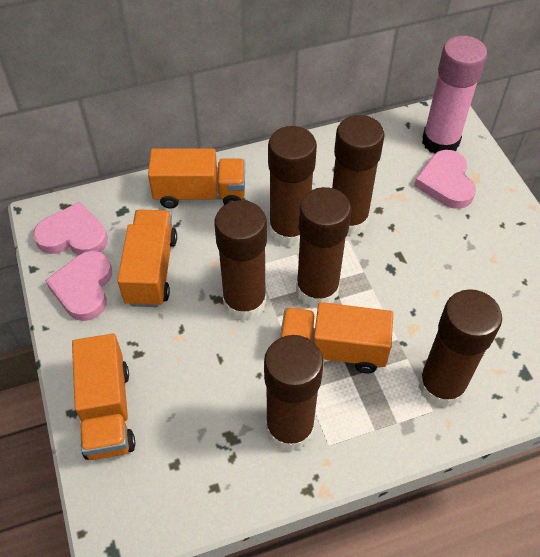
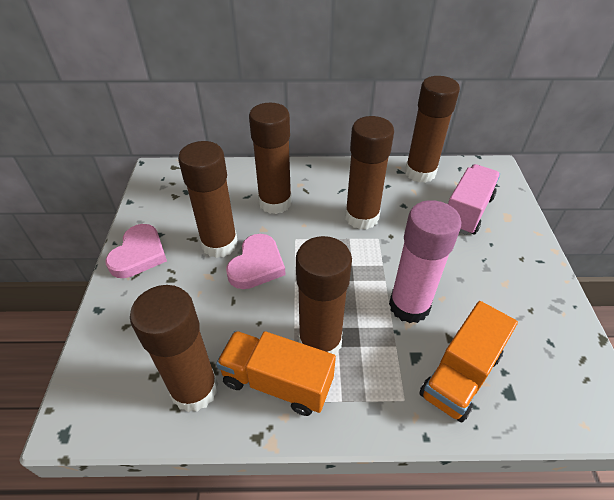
orange truck: 4 -> 2
pink heart: 3 -> 2
pink truck: 0 -> 1

